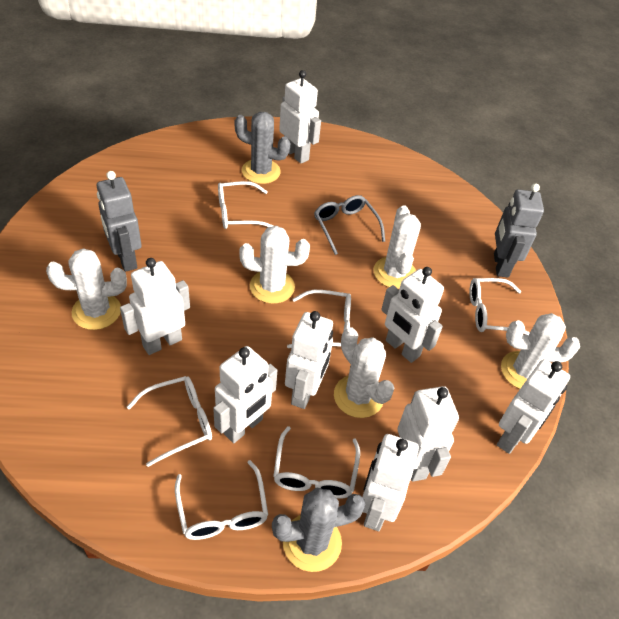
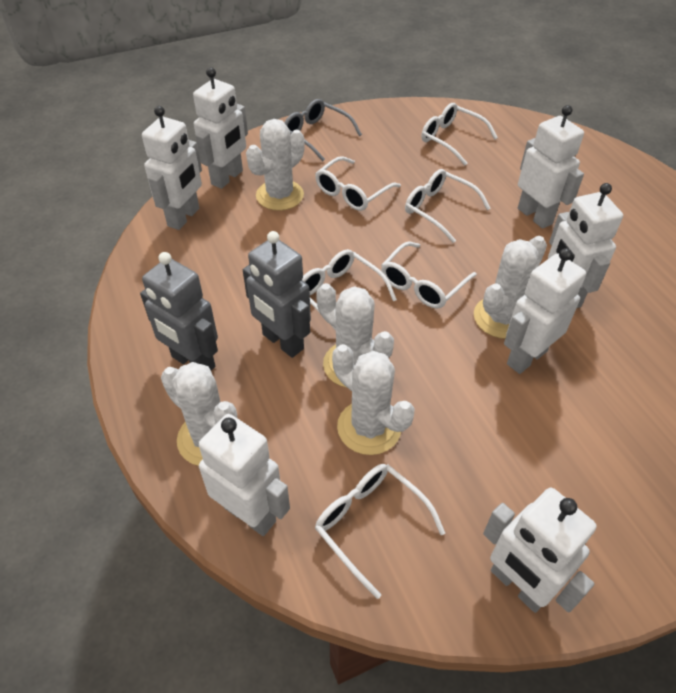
grey cactus: 2 -> 0
white robot: 8 -> 7

